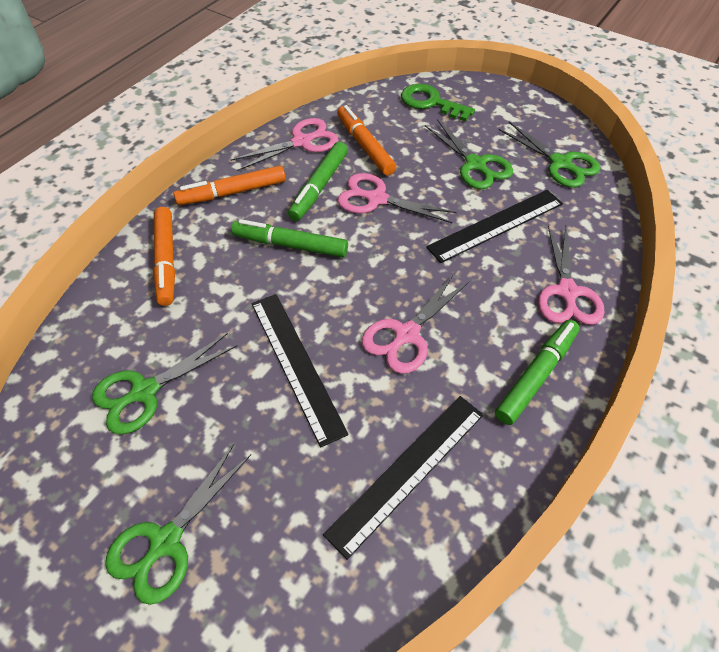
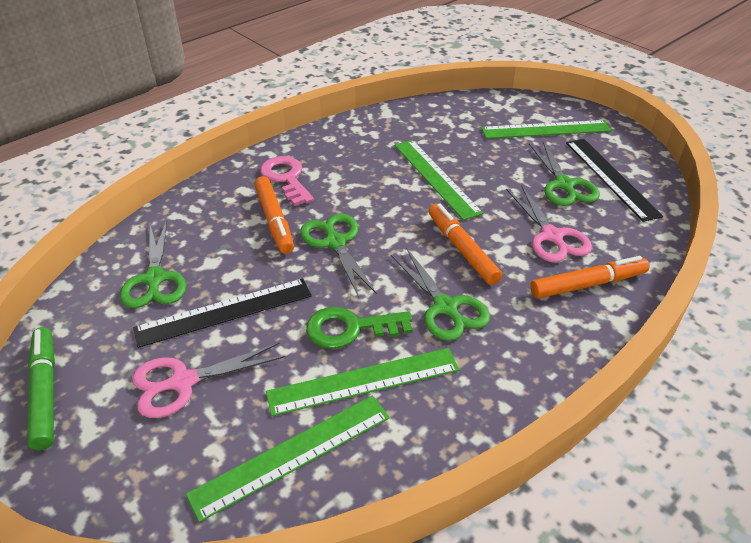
black ruler: 3 -> 2
green marker: 3 -> 1
green ruler: 0 -> 4
pink key: 0 -> 1
pink scissors: 4 -> 2

